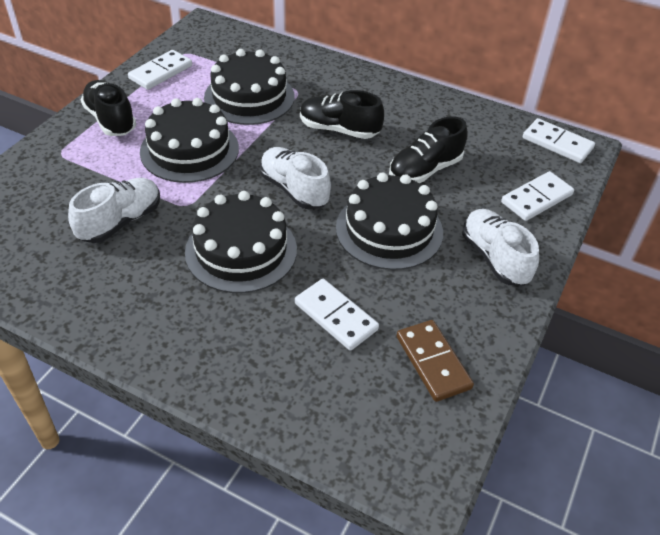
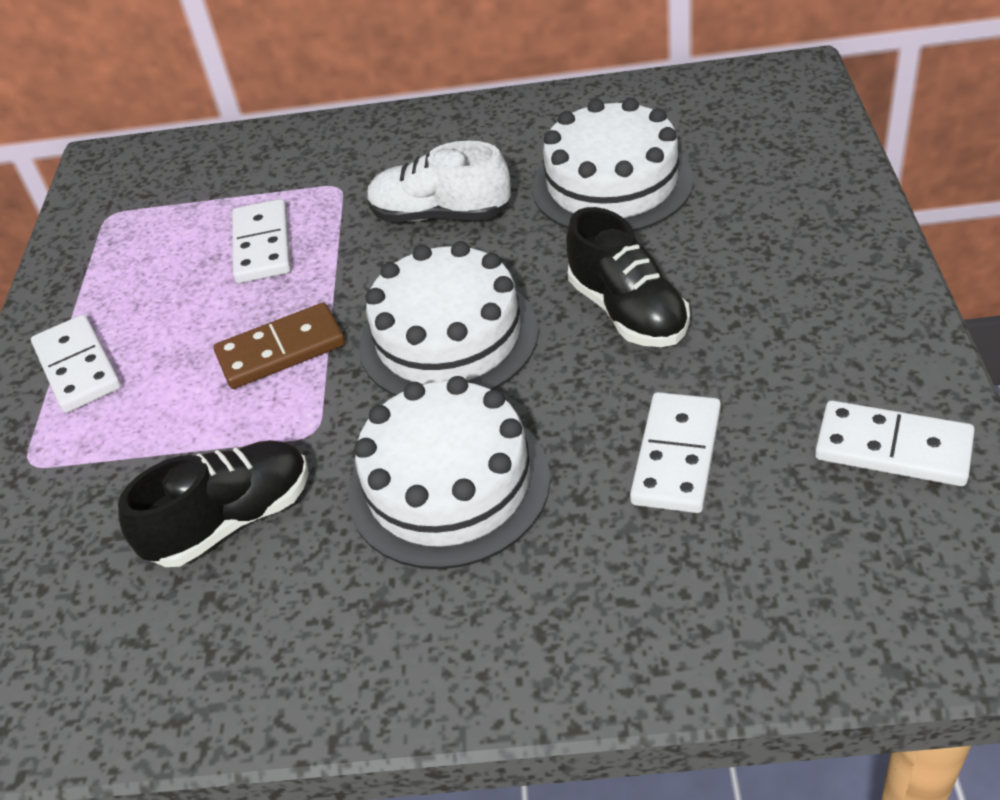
black cake: 4 -> 0
black shoe: 3 -> 2
white cake: 0 -> 3
white shoe: 3 -> 1

